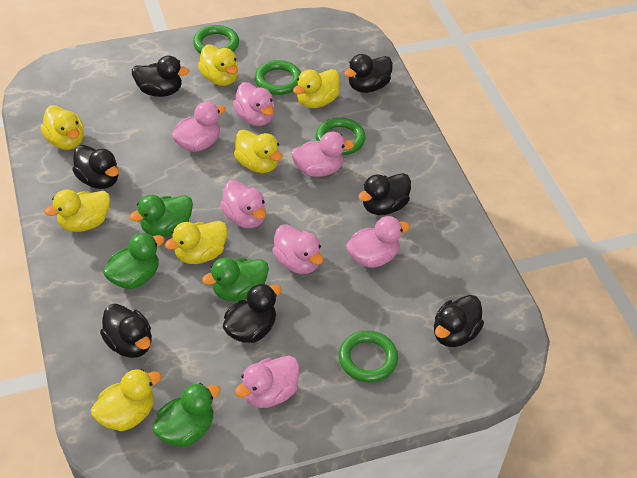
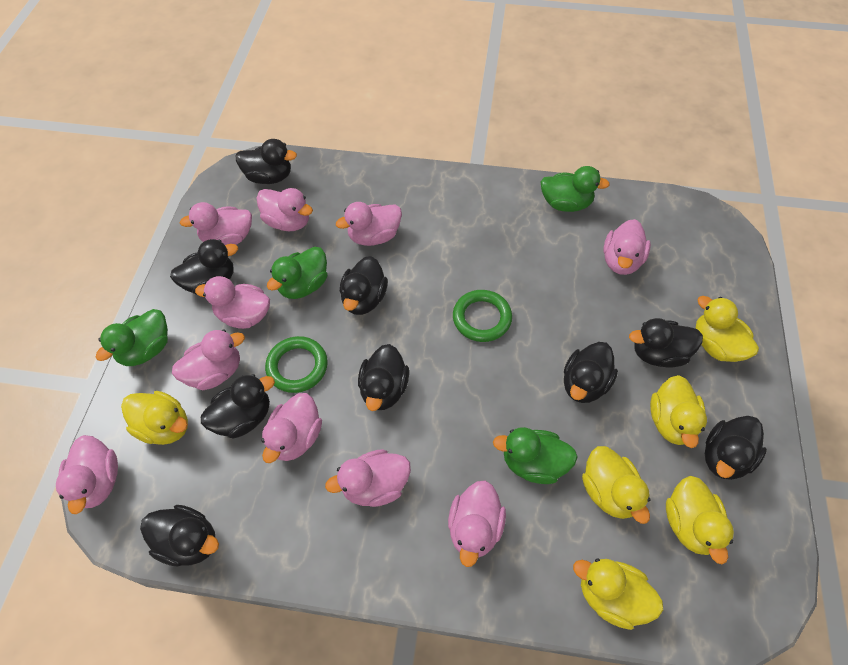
black duck: 7 -> 9
green ring: 4 -> 2
pink duck: 7 -> 10
yellow duck: 7 -> 6

